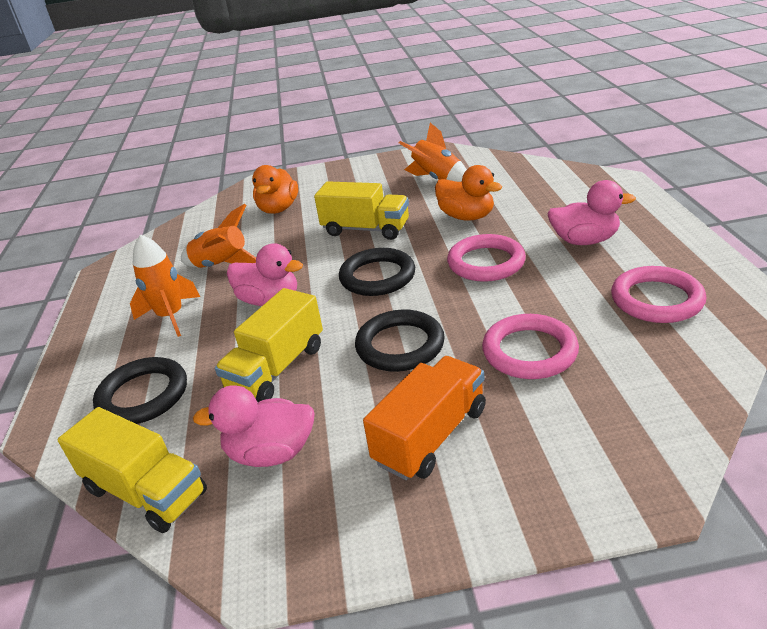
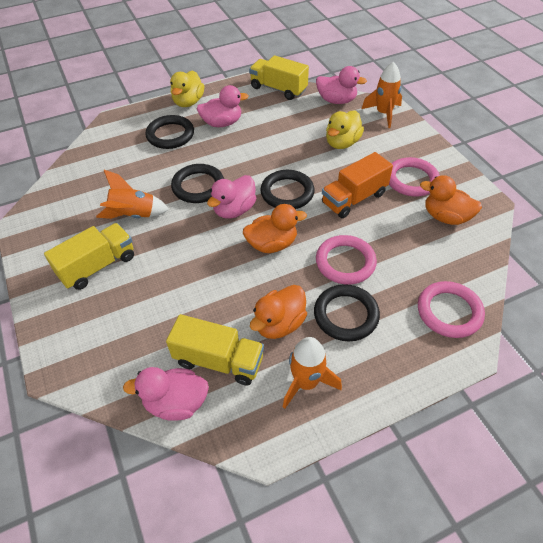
black ring: 3 -> 4
orange duck: 2 -> 3
pink duck: 3 -> 4
yellow duck: 0 -> 2

